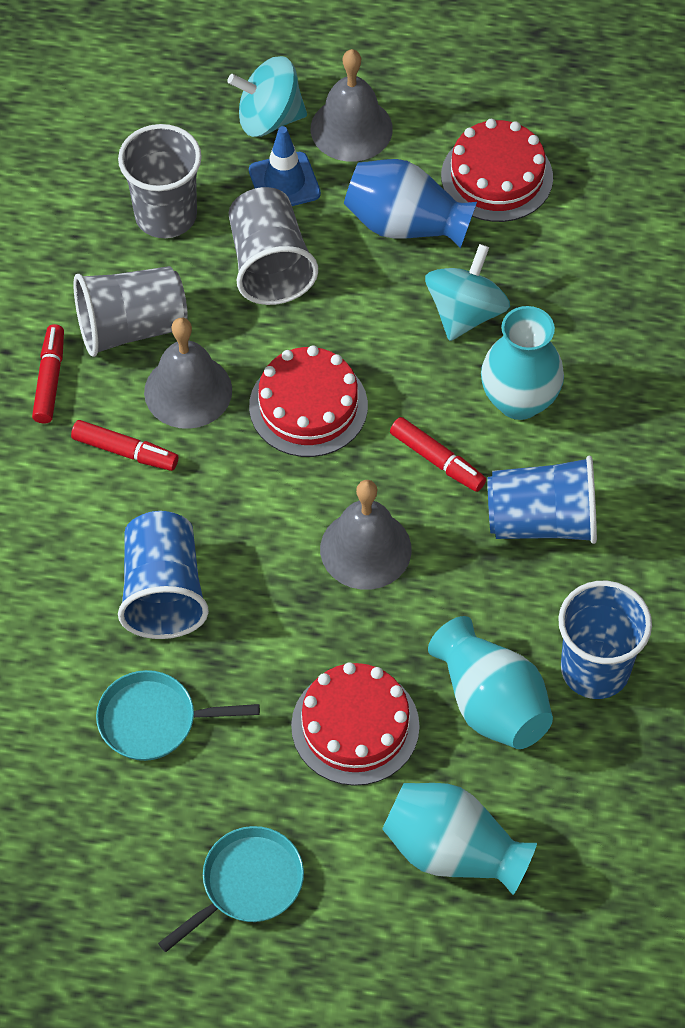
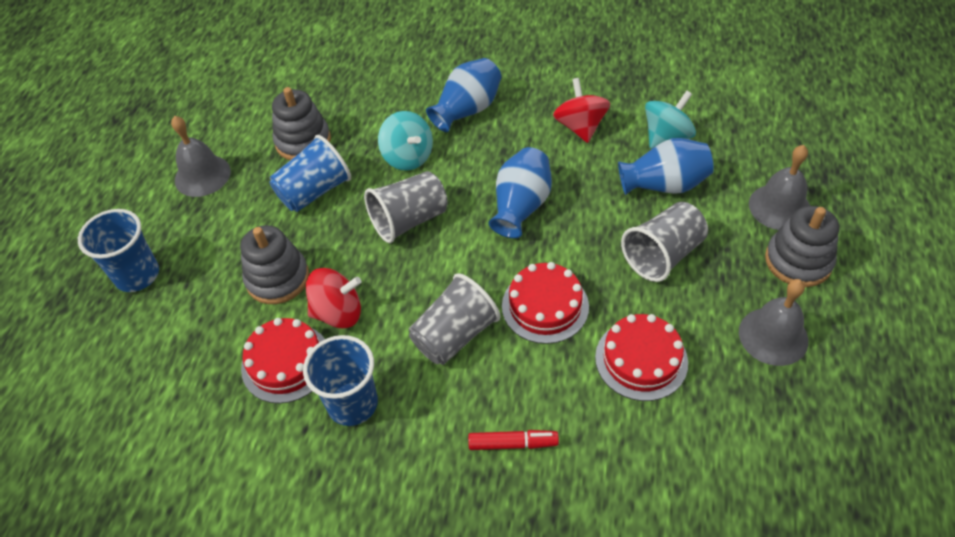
blue traffic cone: 1 -> 0
blue vase: 1 -> 3
grey stacking toy: 0 -> 3
red marker: 3 -> 1
red spinning top: 0 -> 2
turquoise pan: 2 -> 0
turquoise vase: 3 -> 0

